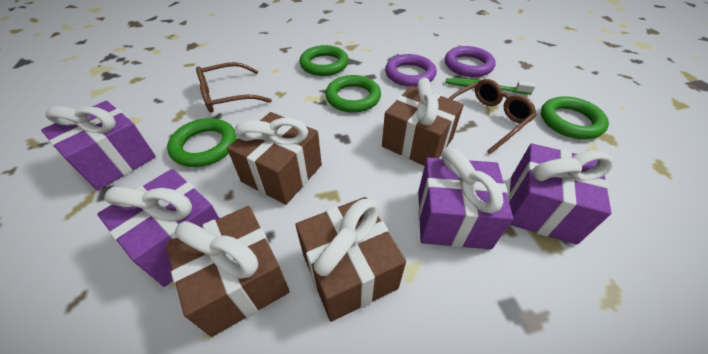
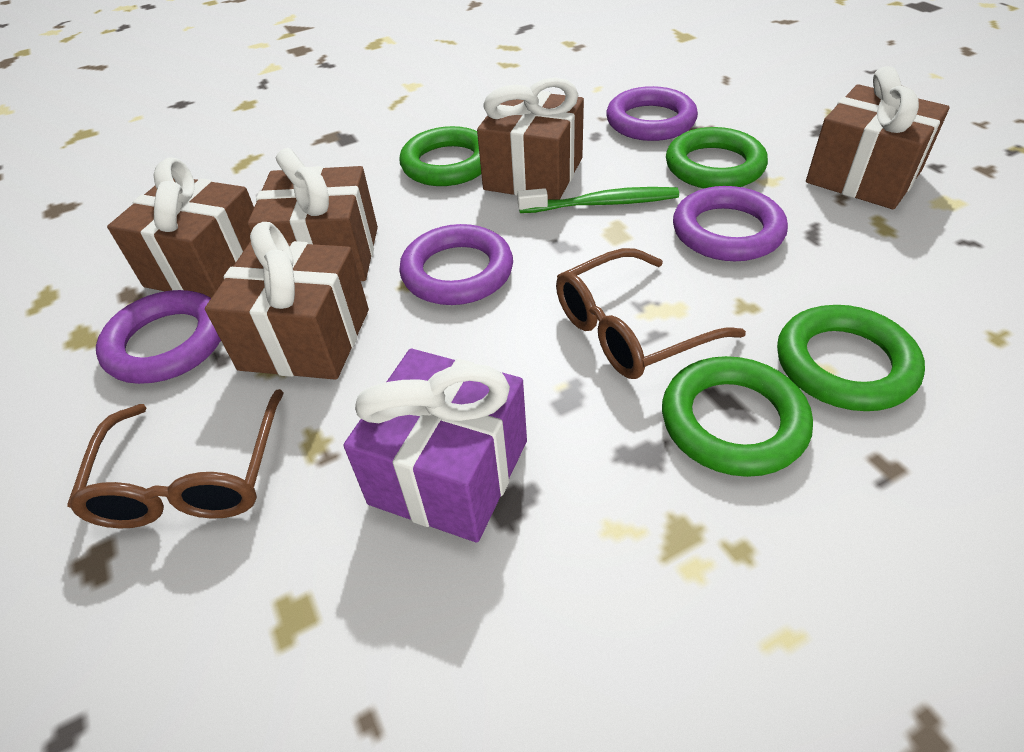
brown gift: 4 -> 5
purple gift: 4 -> 1
purple ring: 2 -> 4

